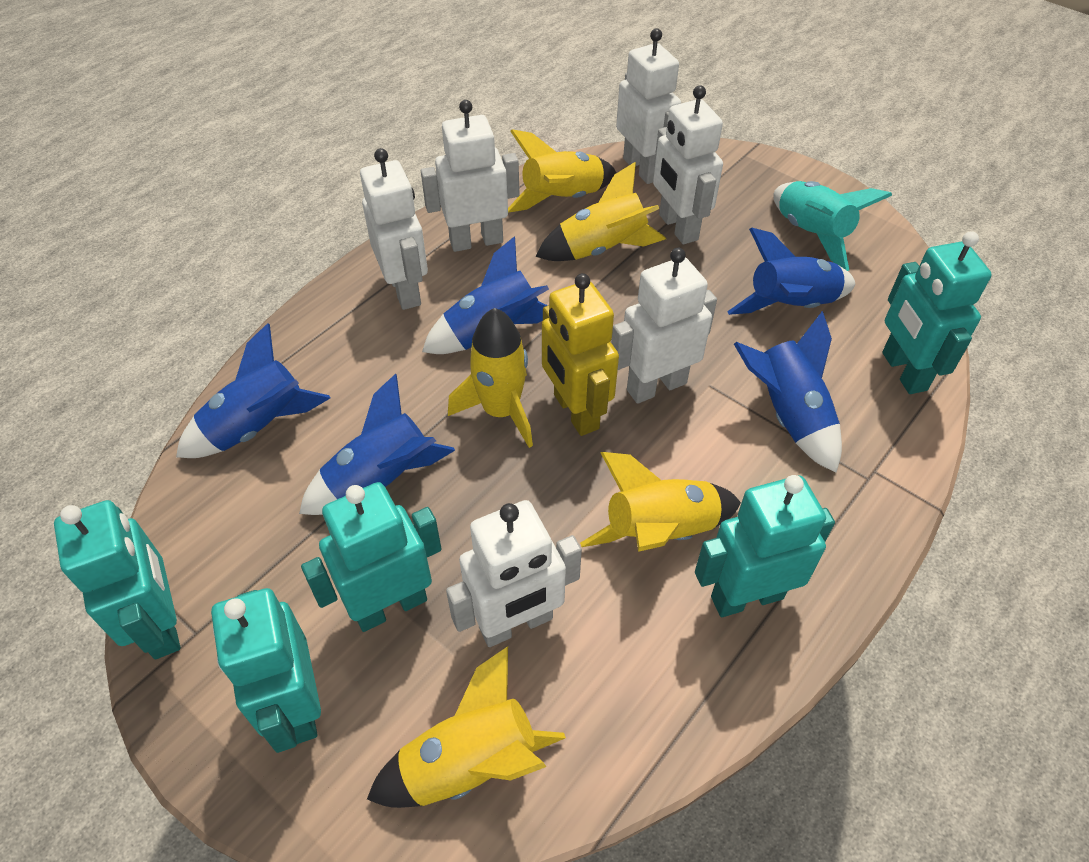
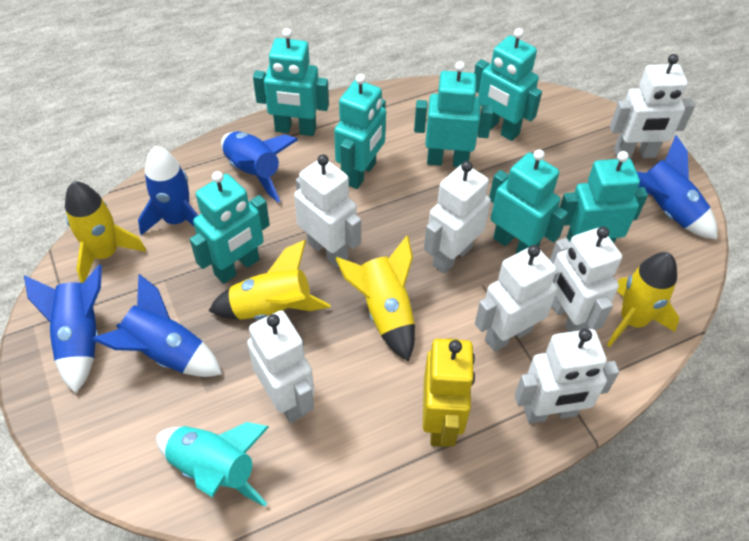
turquoise robot: 5 -> 7
white robot: 6 -> 7
yellow rocket: 5 -> 4

